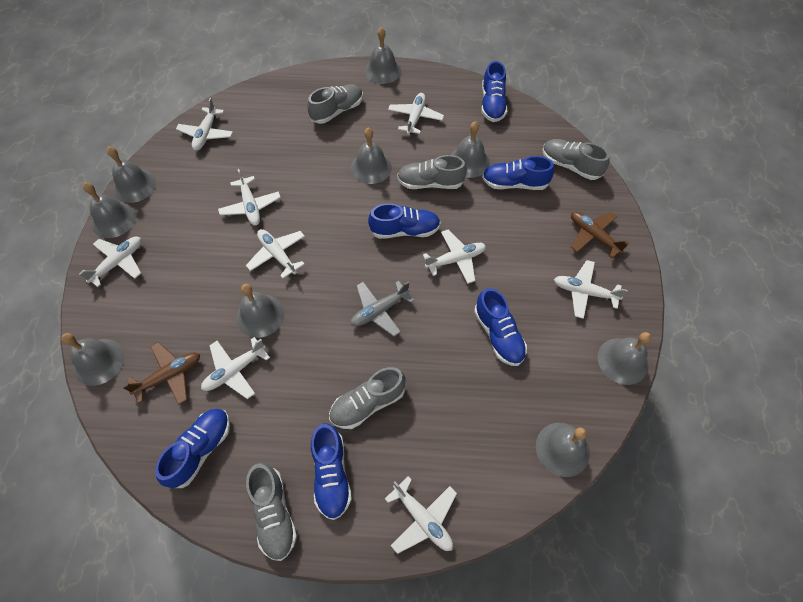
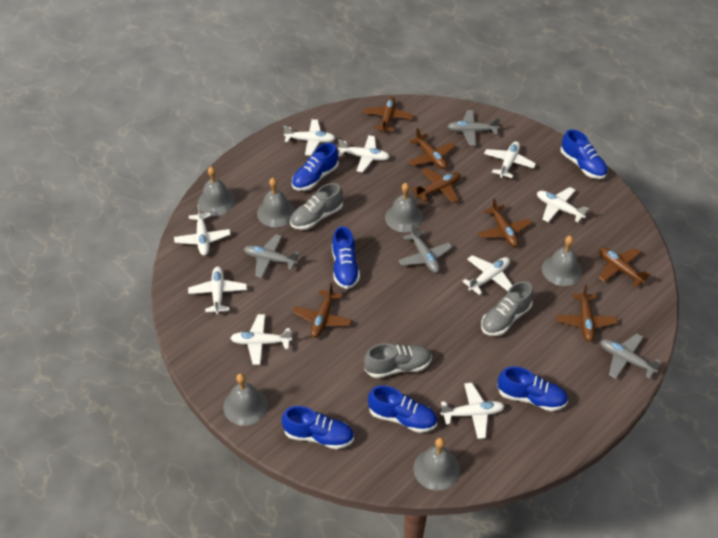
brown plane: 2 -> 7
grey bell: 9 -> 6
grey plane: 1 -> 4
grey shoe: 5 -> 3

